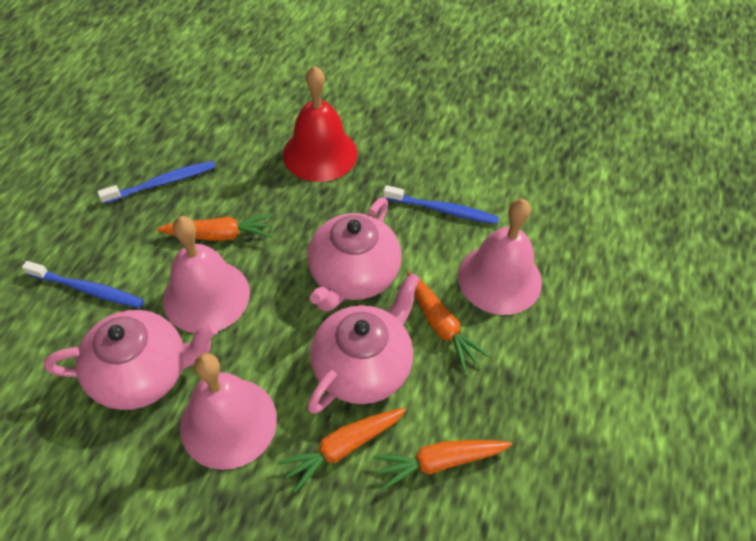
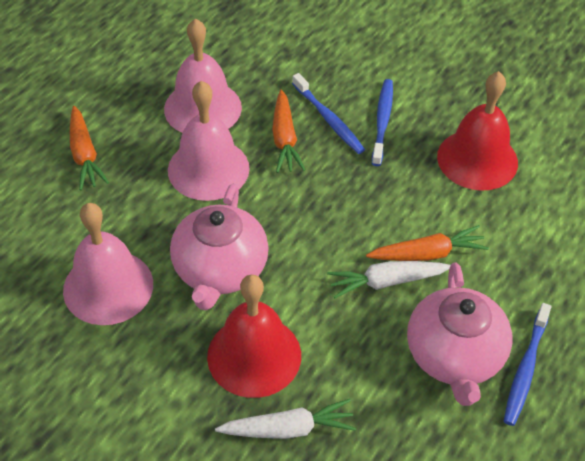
orange carrot: 4 -> 3
pink teapot: 3 -> 2
red bell: 1 -> 2
white carrot: 0 -> 2

